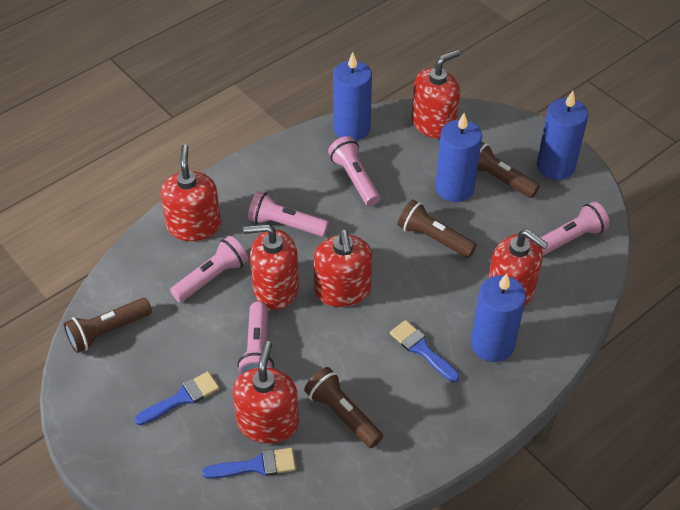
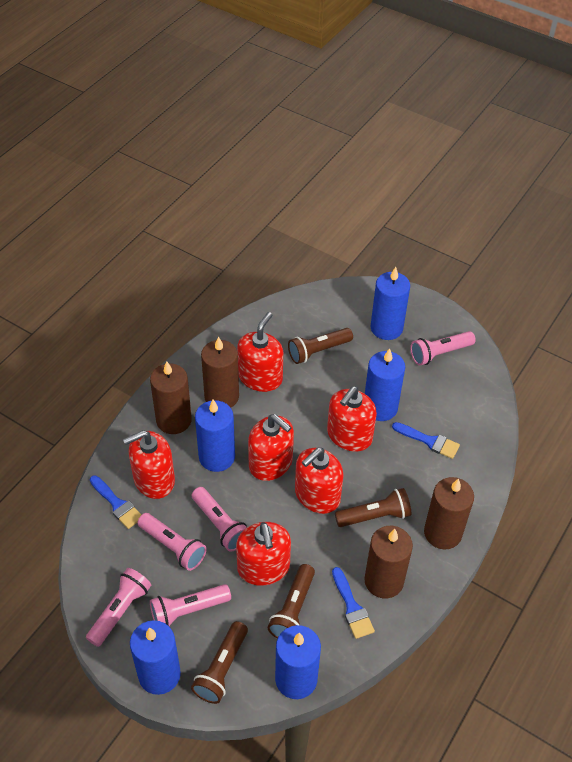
blue candle: 4 -> 5
brown candle: 0 -> 4

